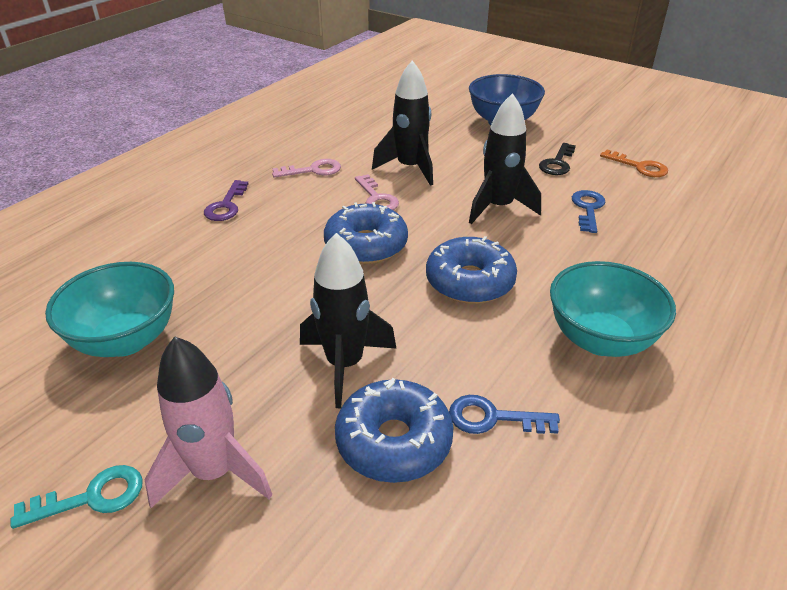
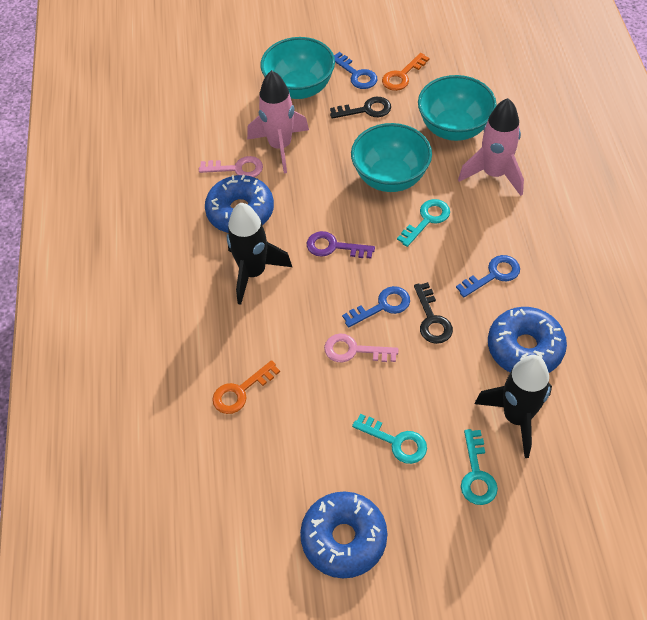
black key: 1 -> 2
black rocket: 3 -> 2
blue bowl: 1 -> 0
blue key: 2 -> 3
orange key: 1 -> 2
pink rocket: 1 -> 2
turquoise bowl: 2 -> 3
turquoise key: 1 -> 3

